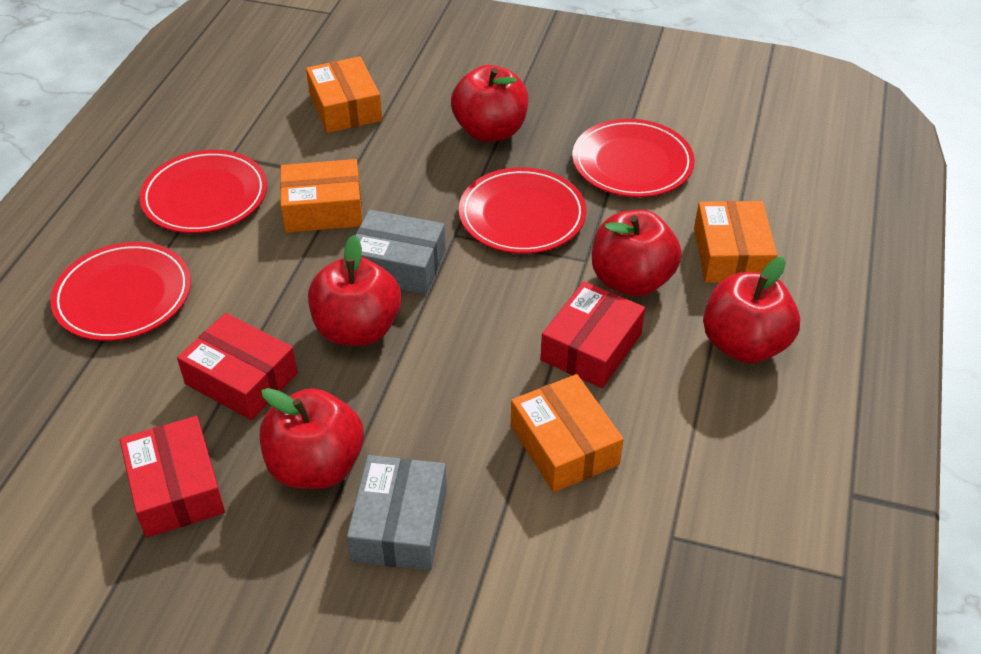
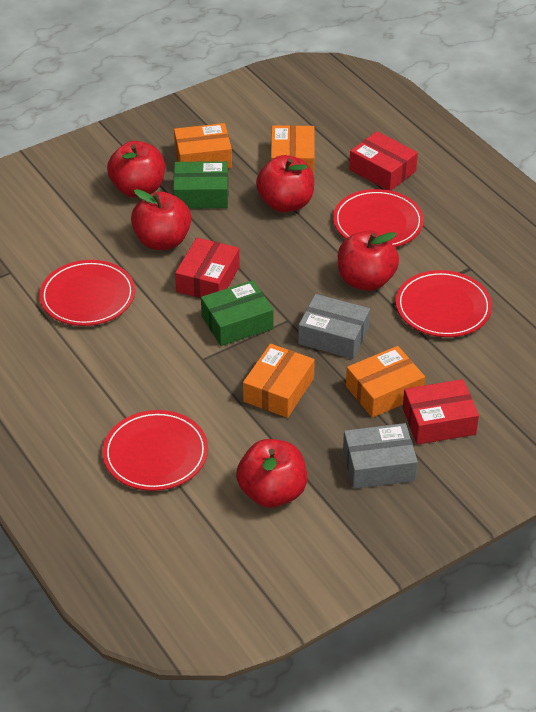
green box: 0 -> 2

